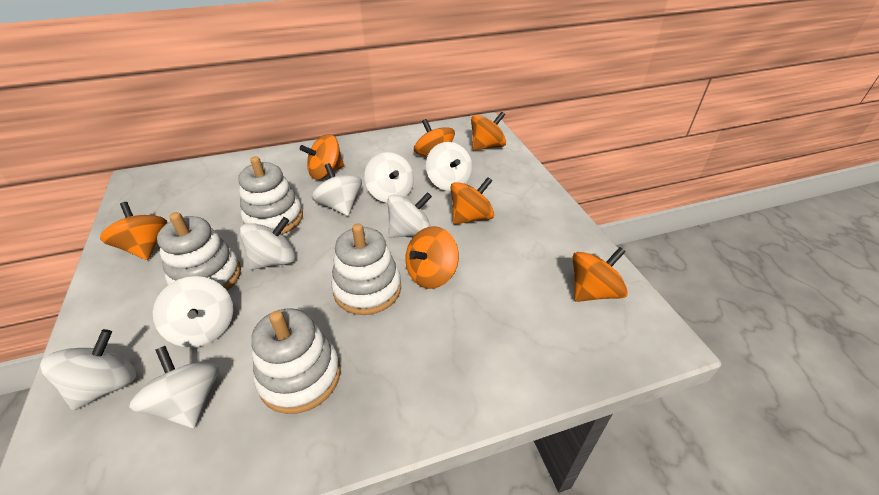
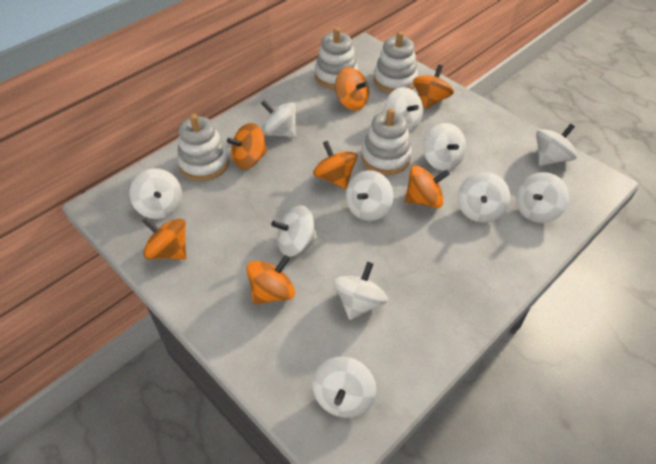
white spinning top: 8 -> 11

